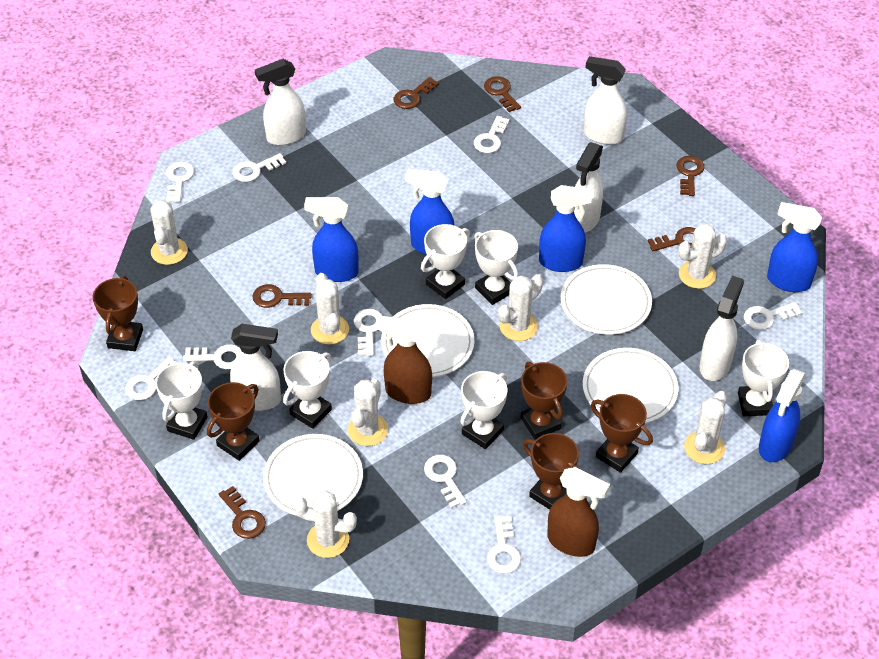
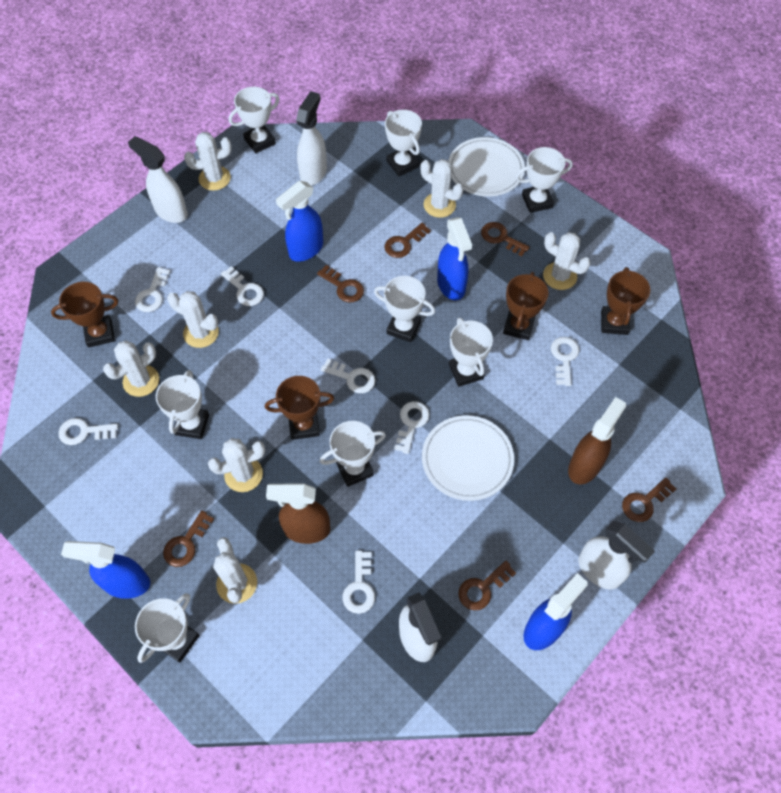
blue spray bottle: 5 -> 4
brown trophy: 5 -> 4
white key: 9 -> 7
white plate: 4 -> 2
white spray bottle: 5 -> 4
white trophy: 6 -> 8

